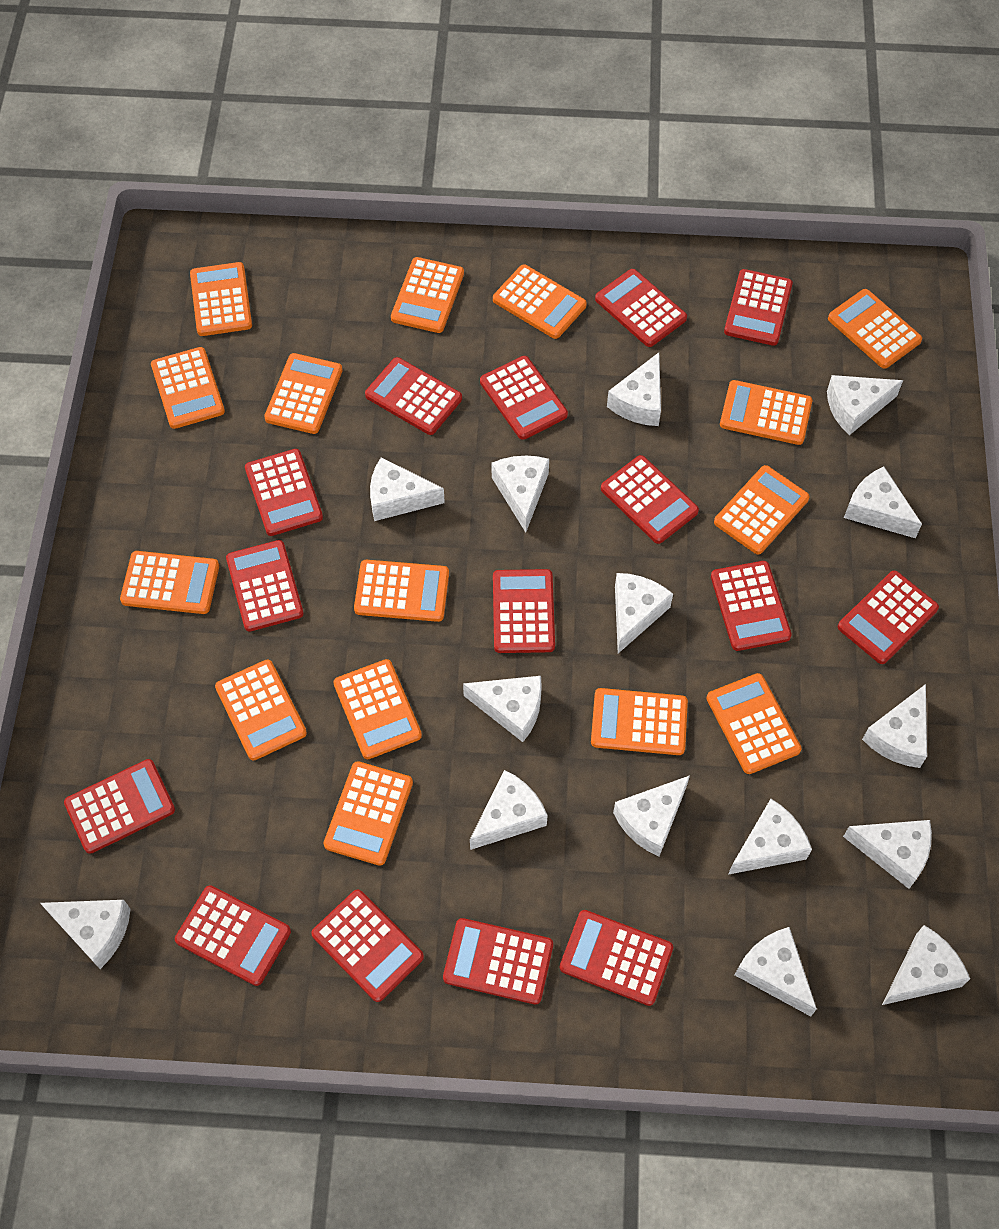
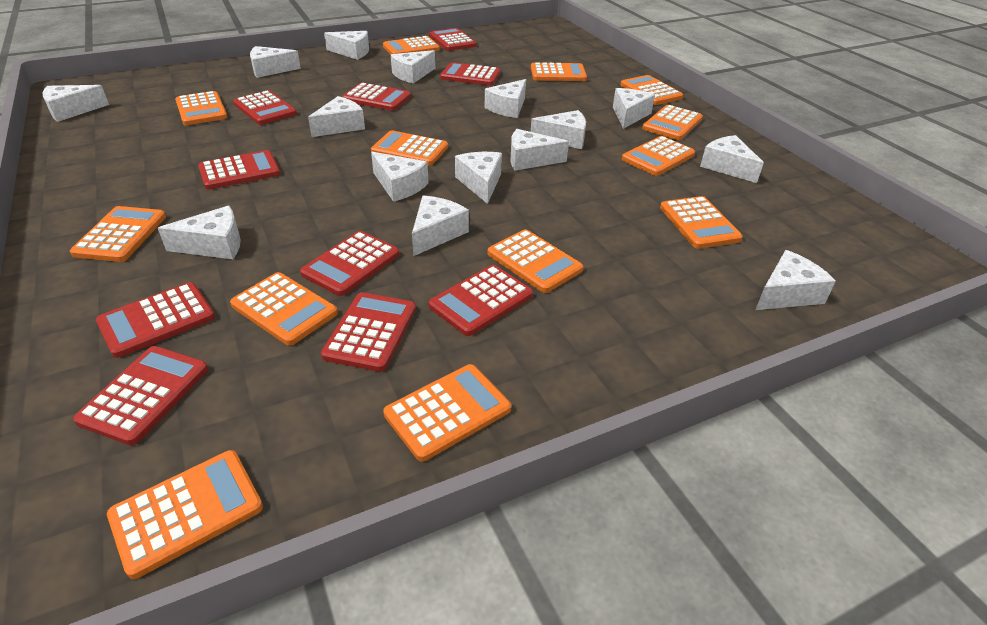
orange calculator: 15 -> 13
red calculator: 15 -> 10

